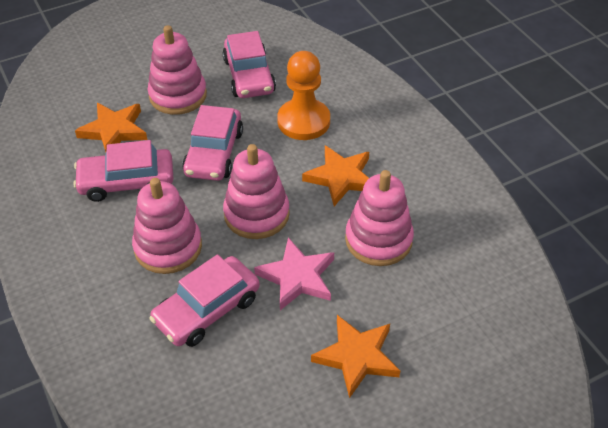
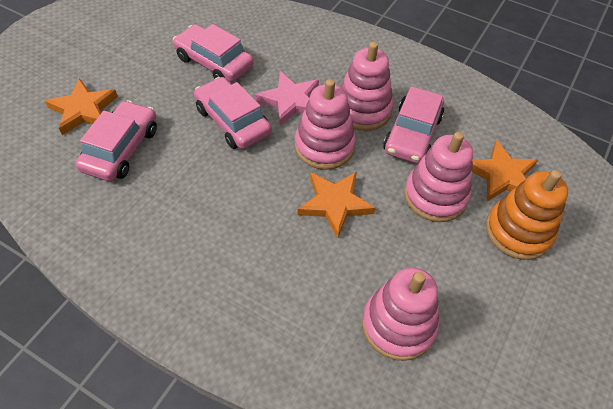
orange pawn: 1 -> 0
orange stacking toy: 0 -> 1

